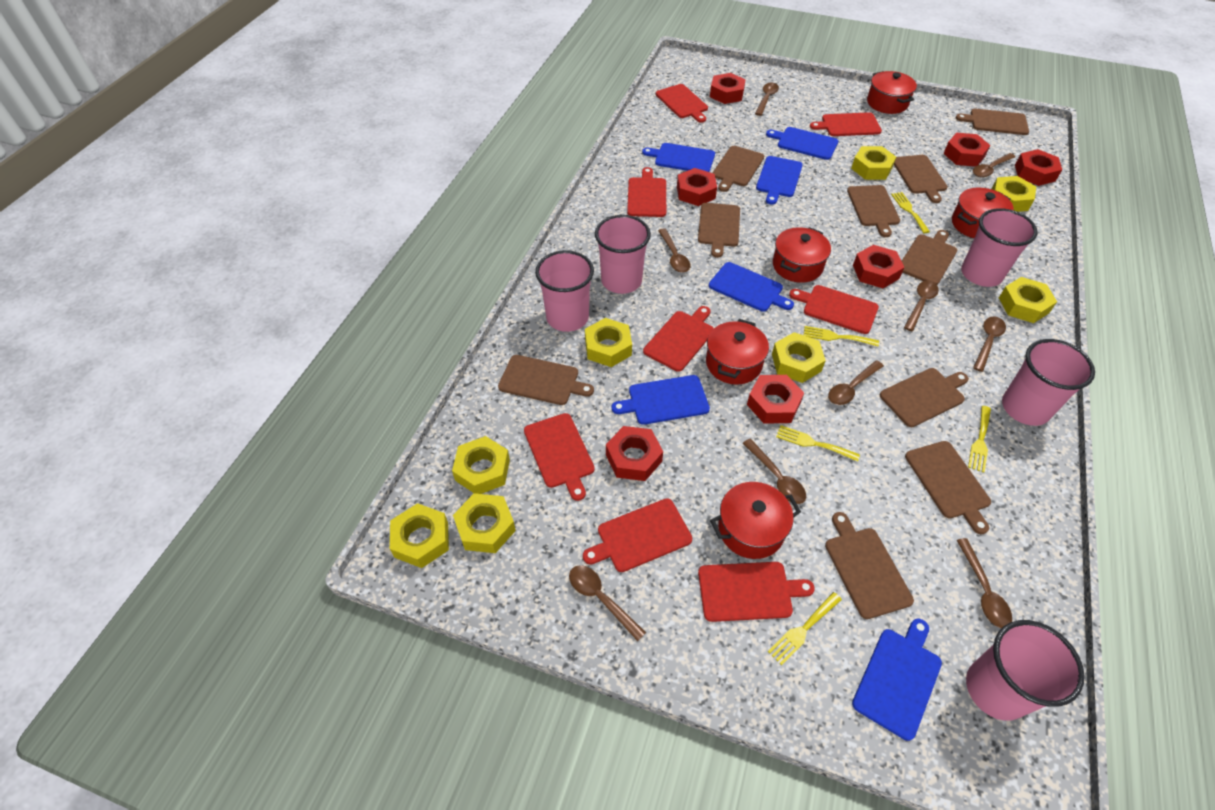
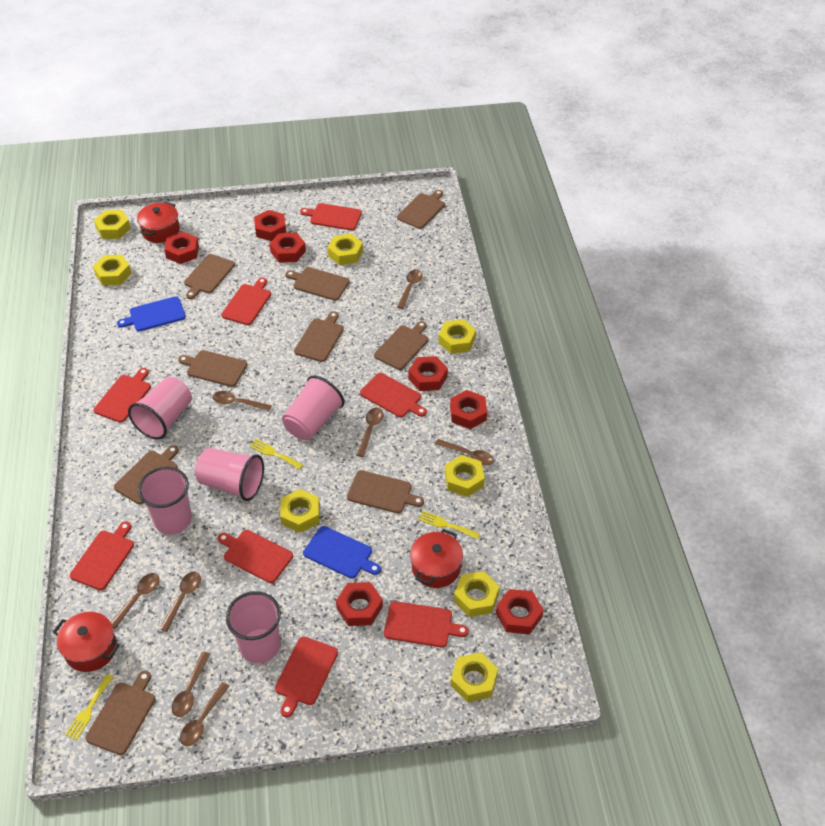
blue cutting board: 6 -> 2
brown cutting board: 10 -> 9
brown spoon: 9 -> 8
red pot: 5 -> 3
yellow fork: 5 -> 3

